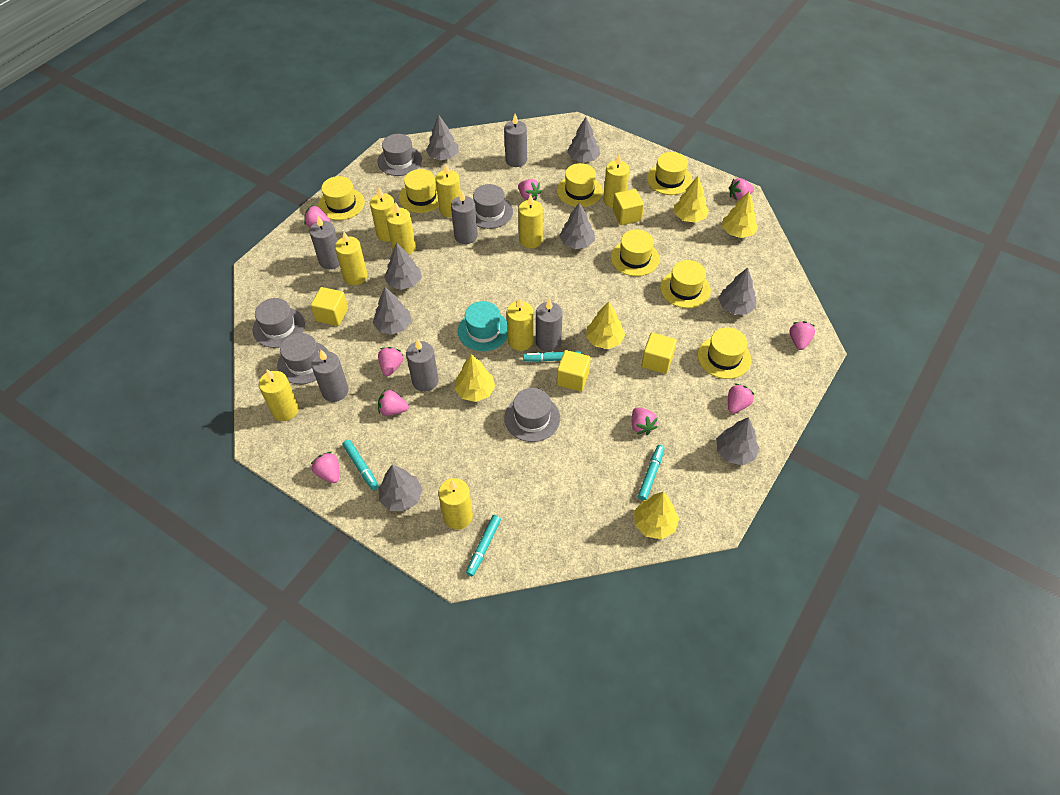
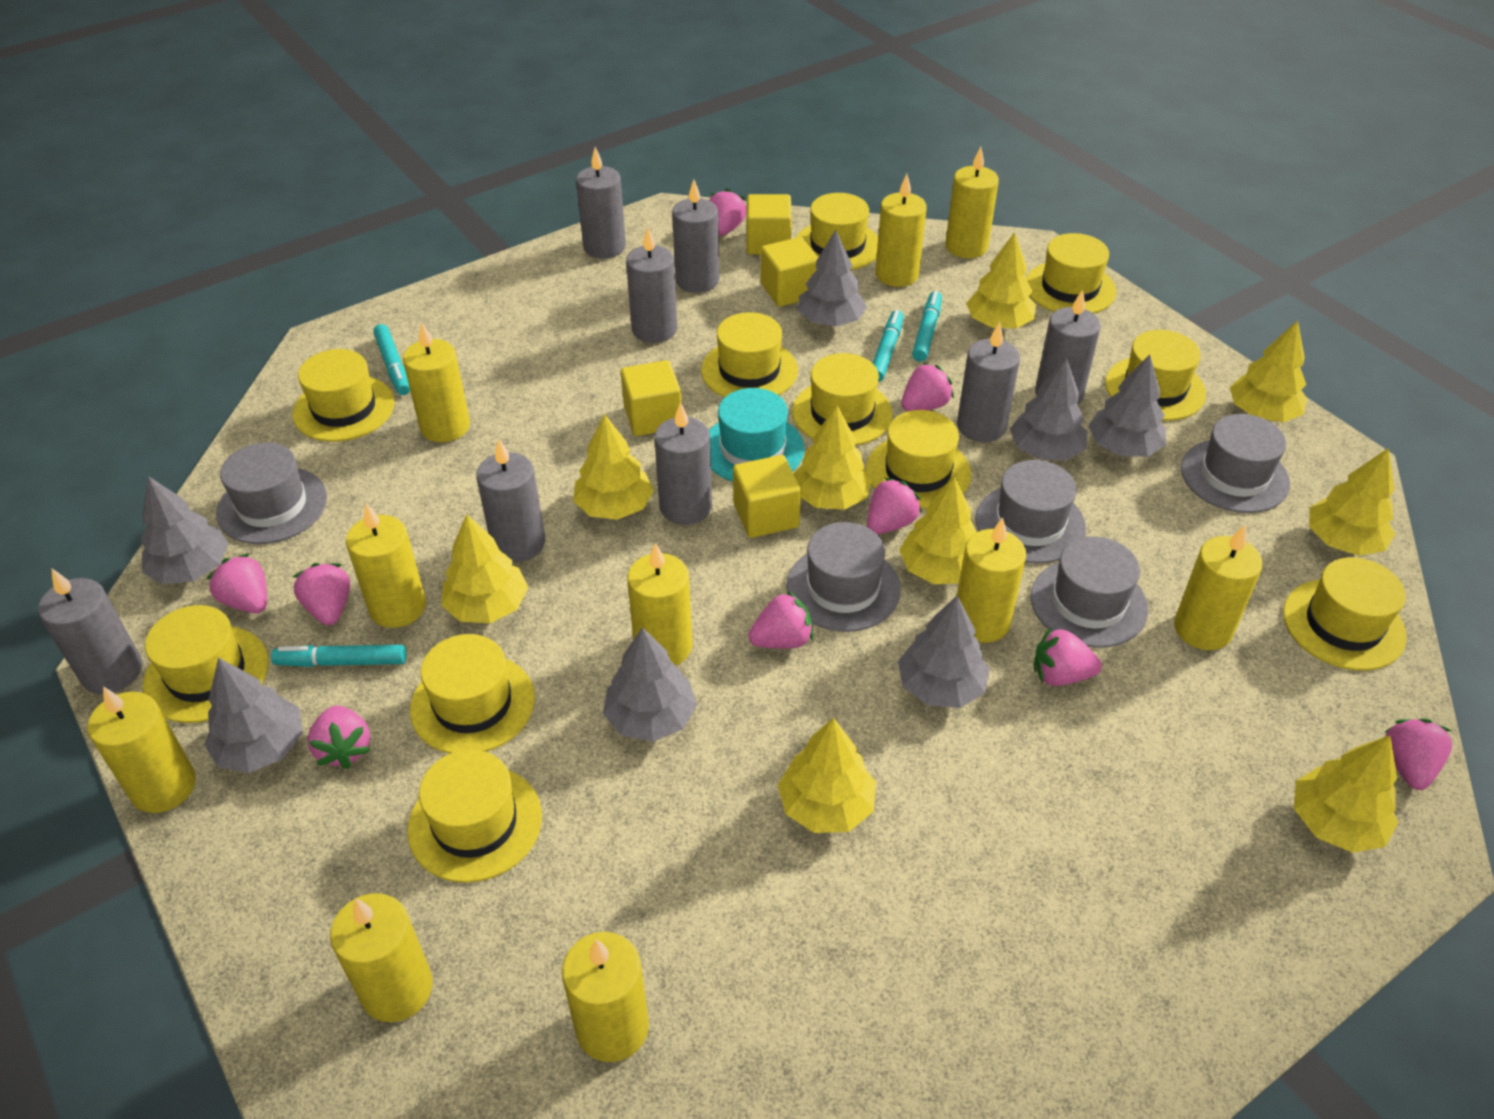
grey candle: 6 -> 8
grey tree: 8 -> 7
yellow candle: 9 -> 10
yellow hat: 7 -> 11
yellow tree: 5 -> 9

